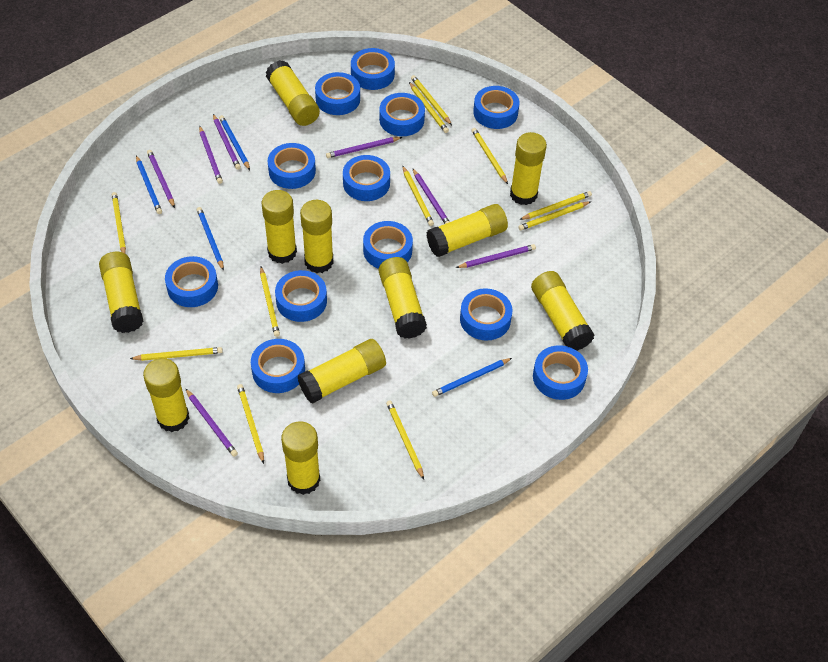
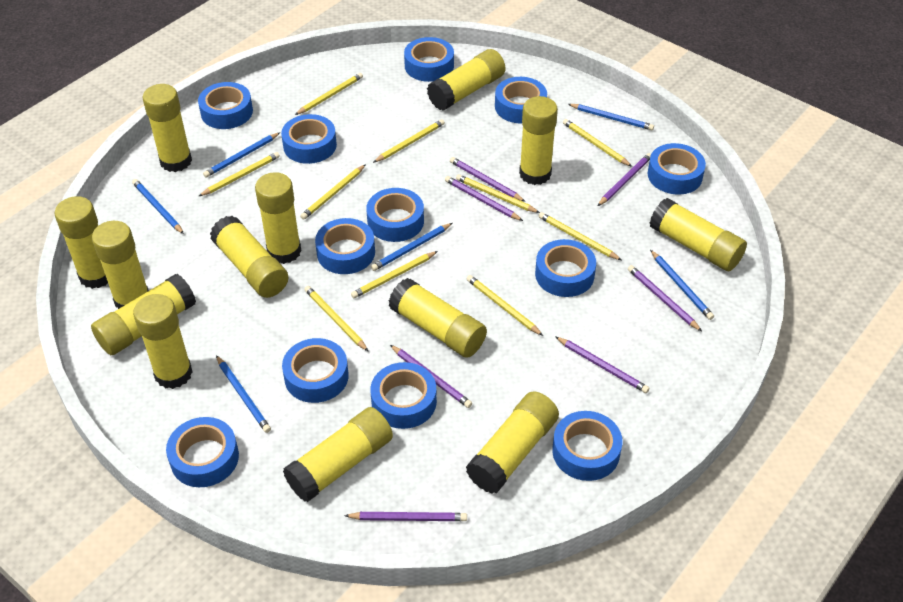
blue pencil: 4 -> 6
yellow glue stick: 11 -> 13
yellow pencil: 11 -> 10

